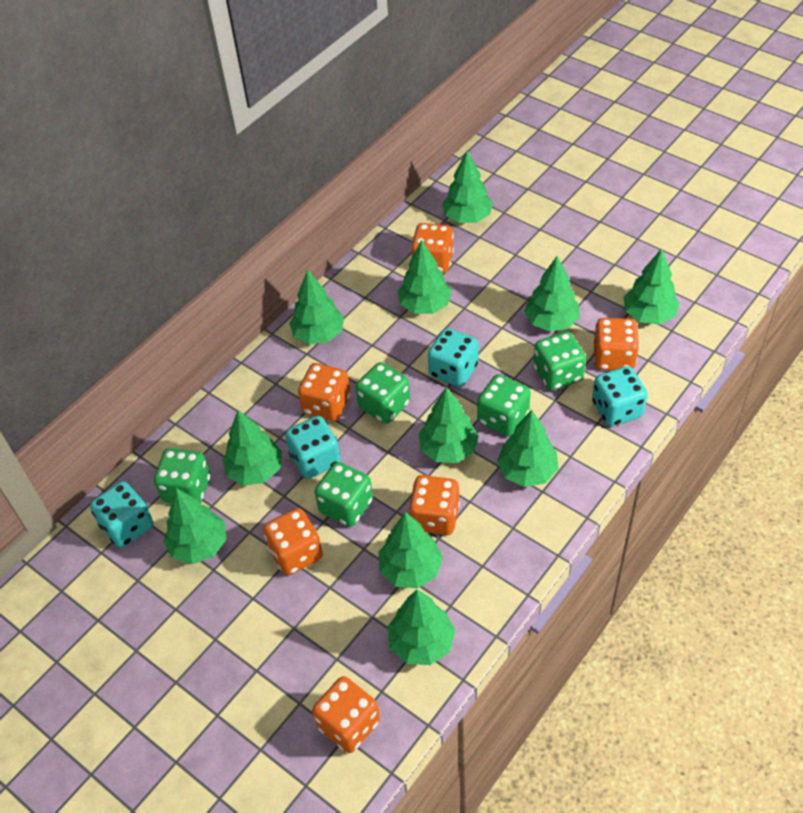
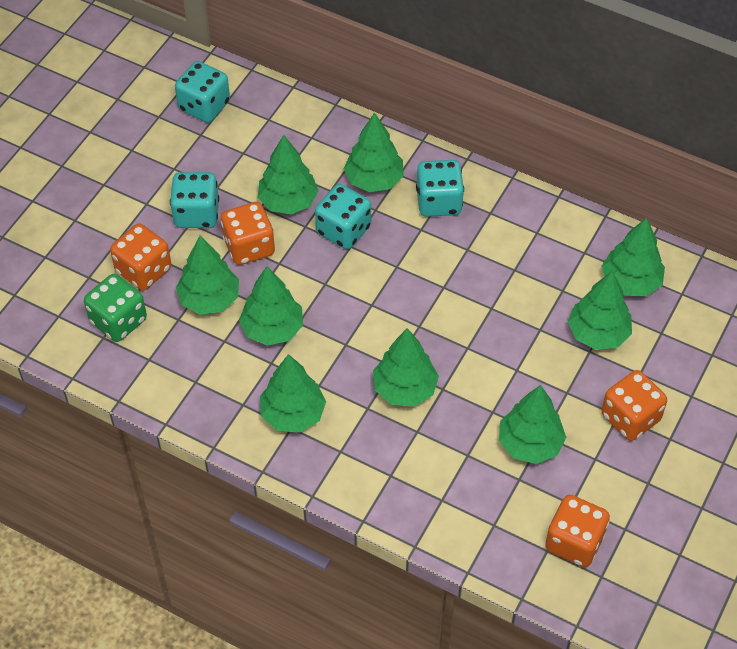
green dice: 5 -> 1
green tree: 11 -> 9
orange dice: 6 -> 4

